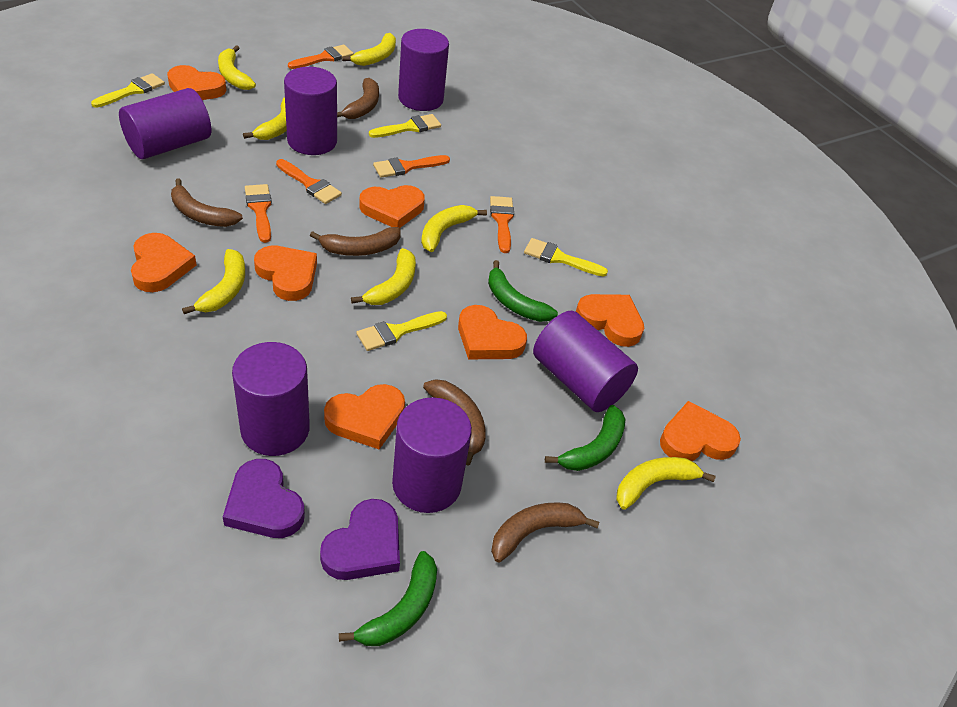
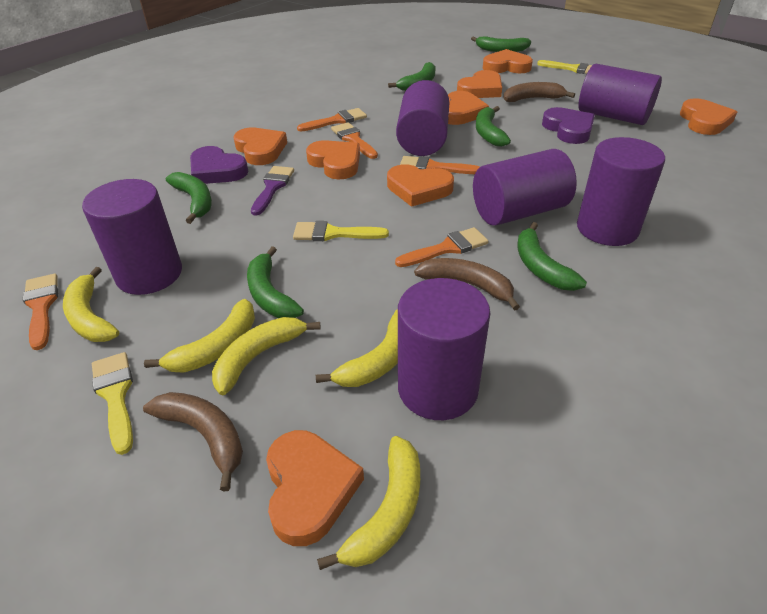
brown banana: 5 -> 3
green banana: 3 -> 6
purple brush: 0 -> 1
yellow banana: 7 -> 5
yellow brush: 4 -> 3

